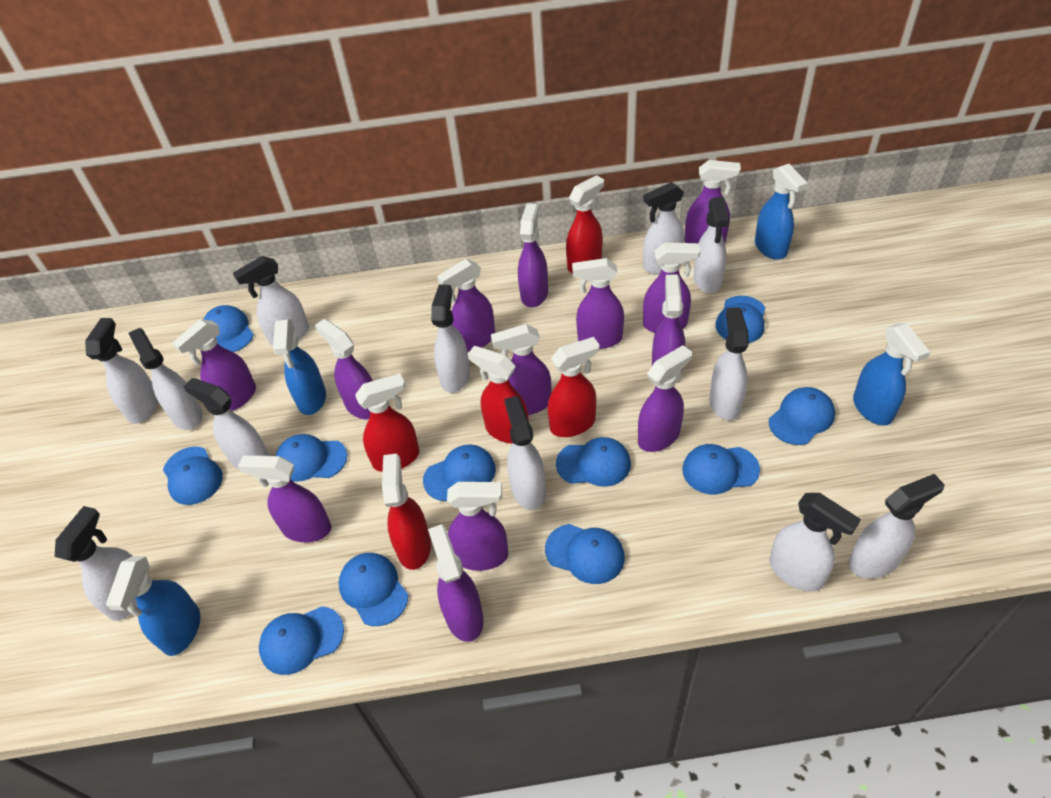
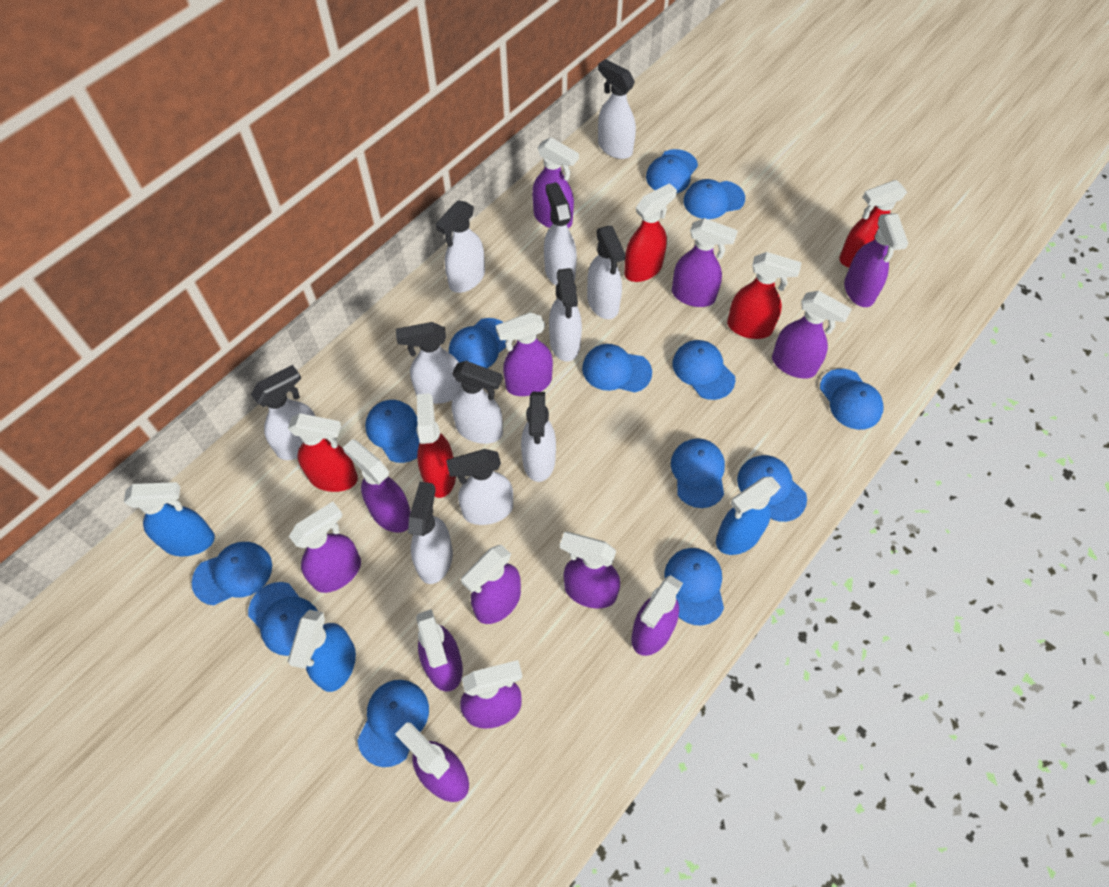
blue cap: 11 -> 13
blue spray bottle: 4 -> 3
white spray bottle: 12 -> 11

